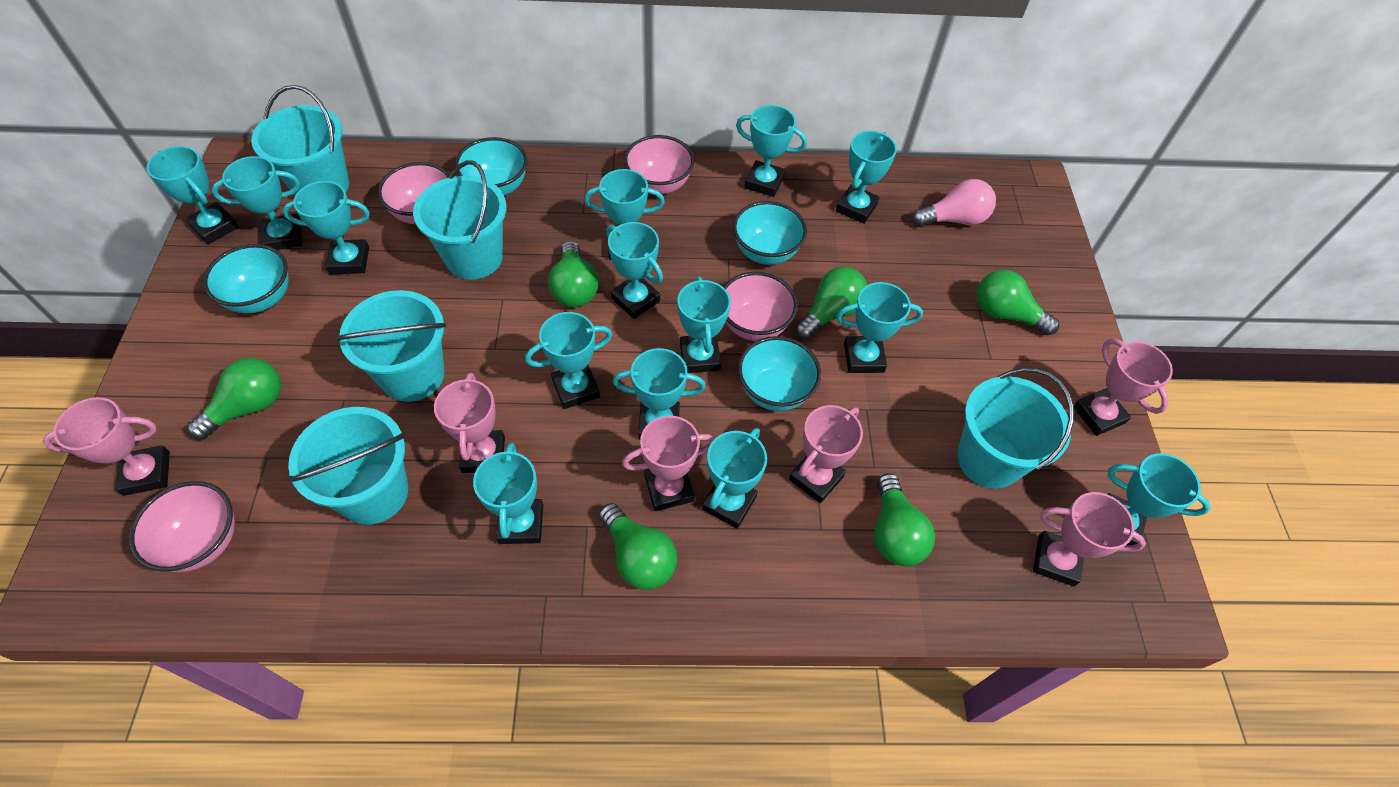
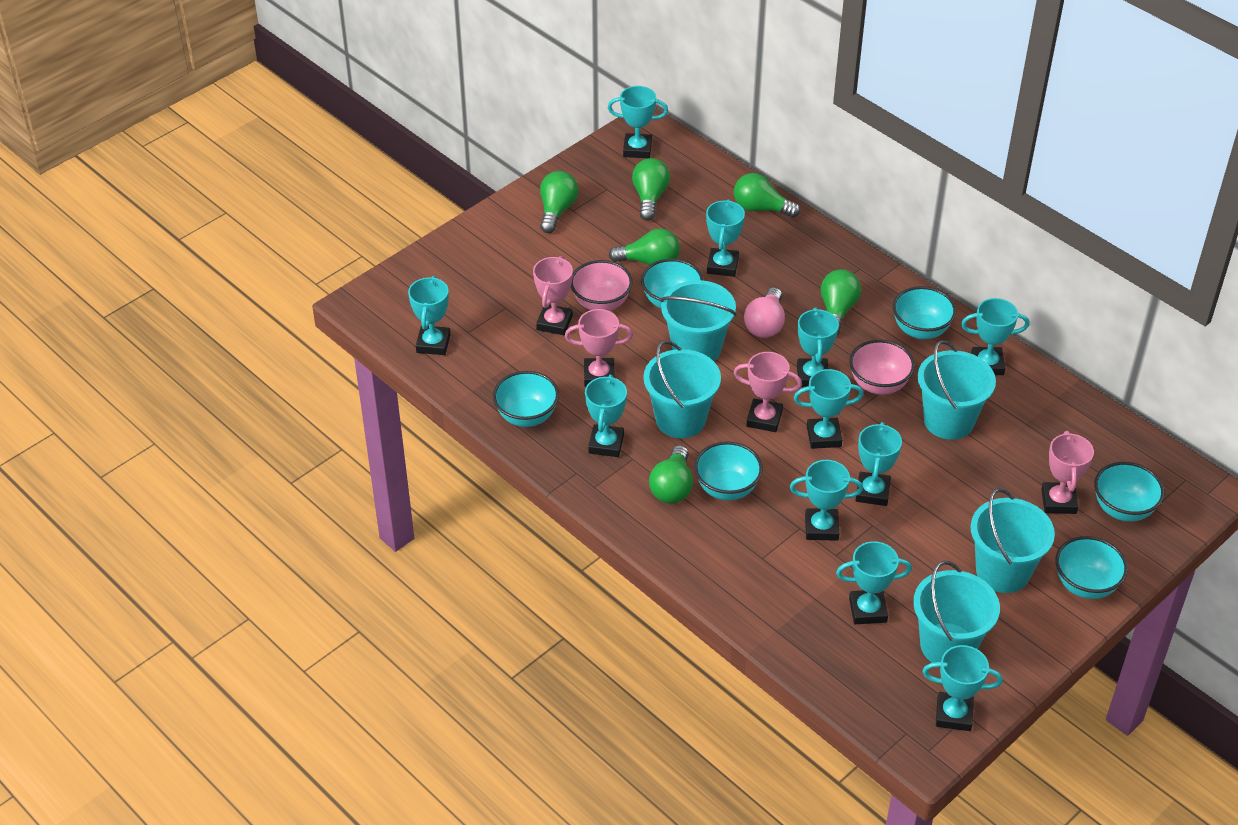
pink bowl: 4 -> 2
pink trophy: 6 -> 4
turquoise bowl: 4 -> 6
turquoise trophy: 14 -> 11

